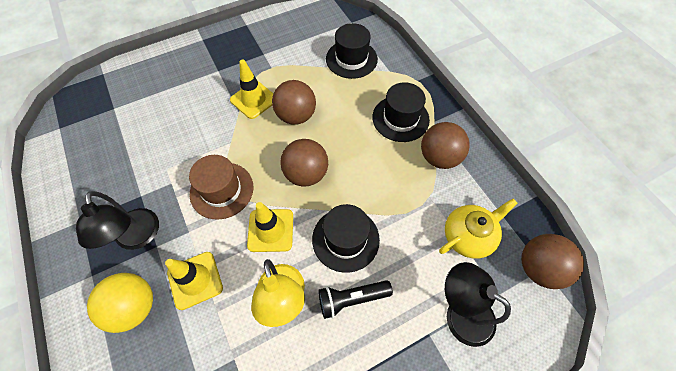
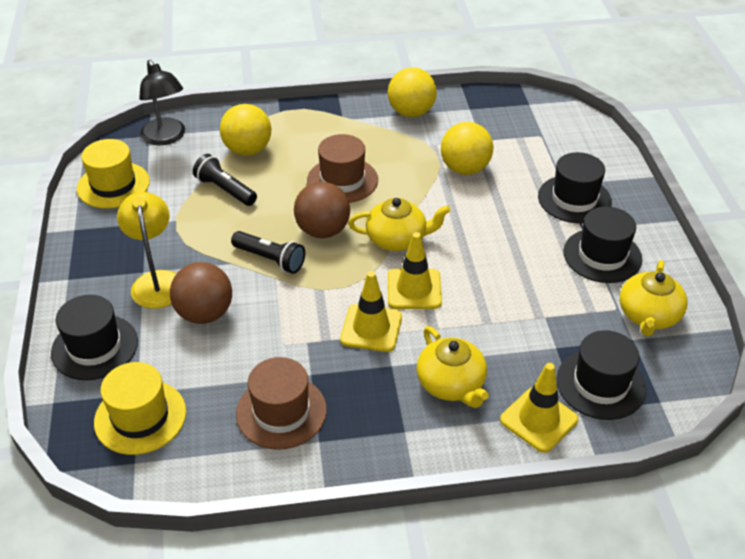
black flashlight: 1 -> 2
black hat: 3 -> 4
black lamp: 2 -> 1
brown ball: 4 -> 2
brown hat: 1 -> 2
yellow ball: 1 -> 3
yellow hat: 0 -> 2
yellow teapot: 1 -> 3

